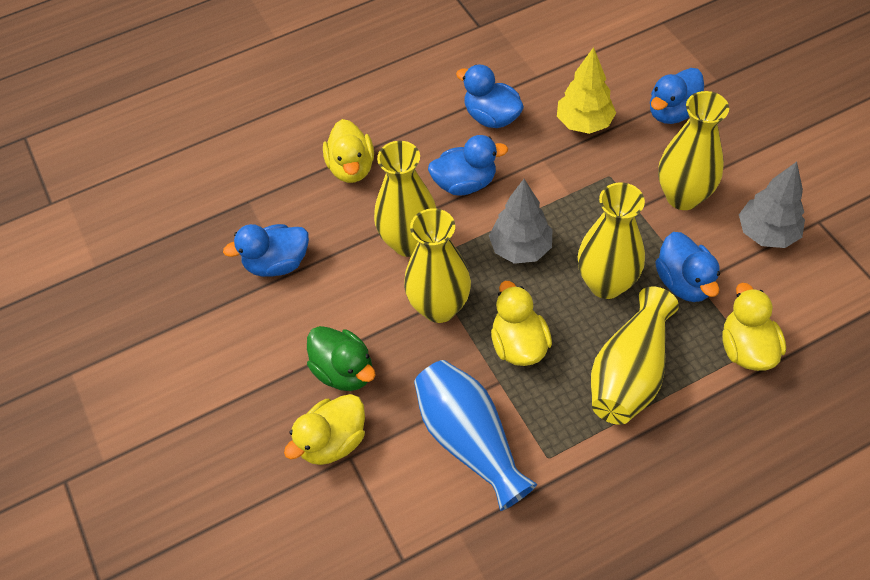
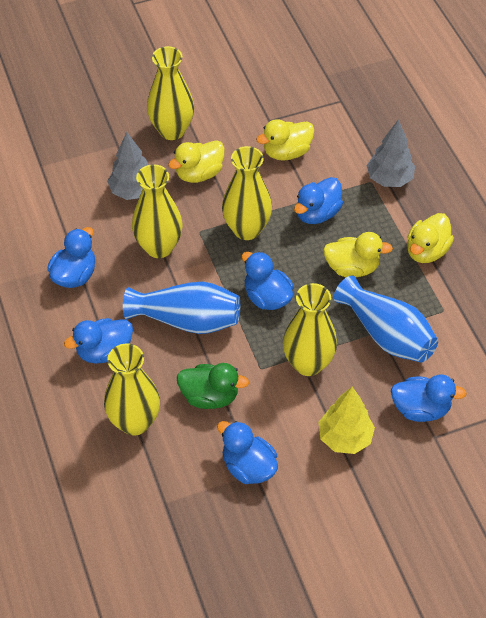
blue duck: 5 -> 6
blue vase: 1 -> 2

